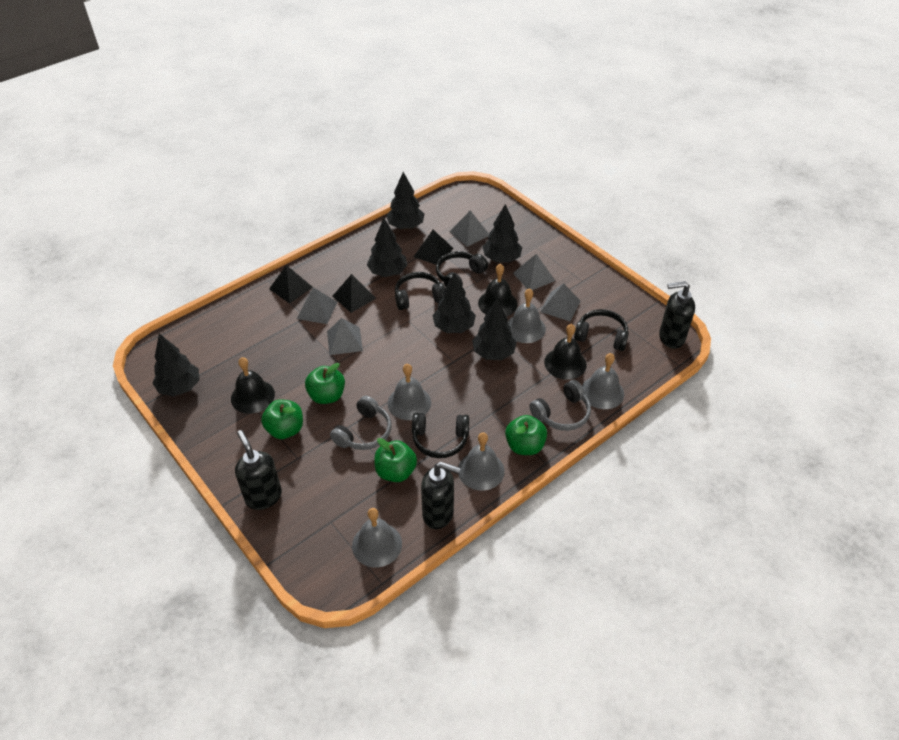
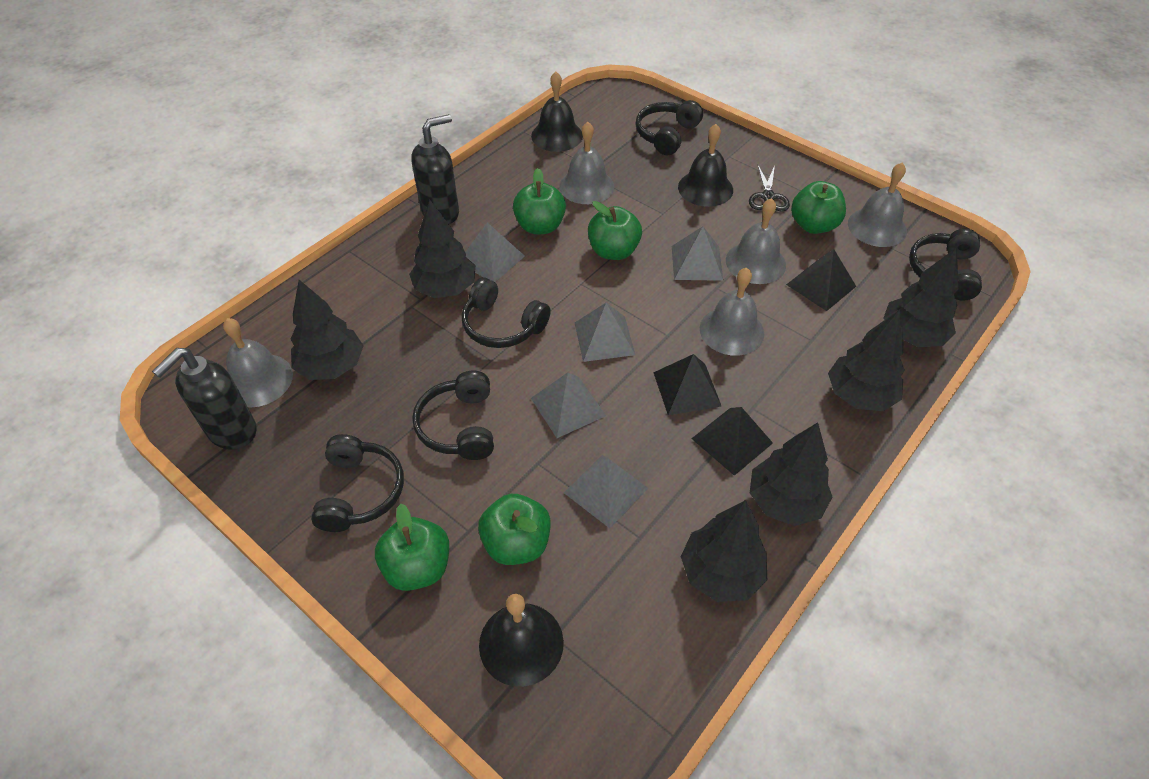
black headphones: 4 -> 5
black scissors: 0 -> 1
black soap dispenser: 3 -> 2
green apple: 4 -> 5
grey headphones: 2 -> 0

